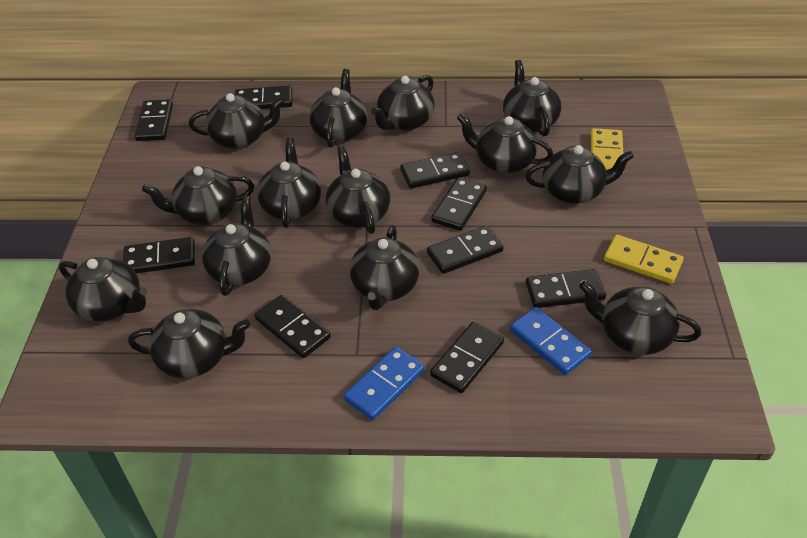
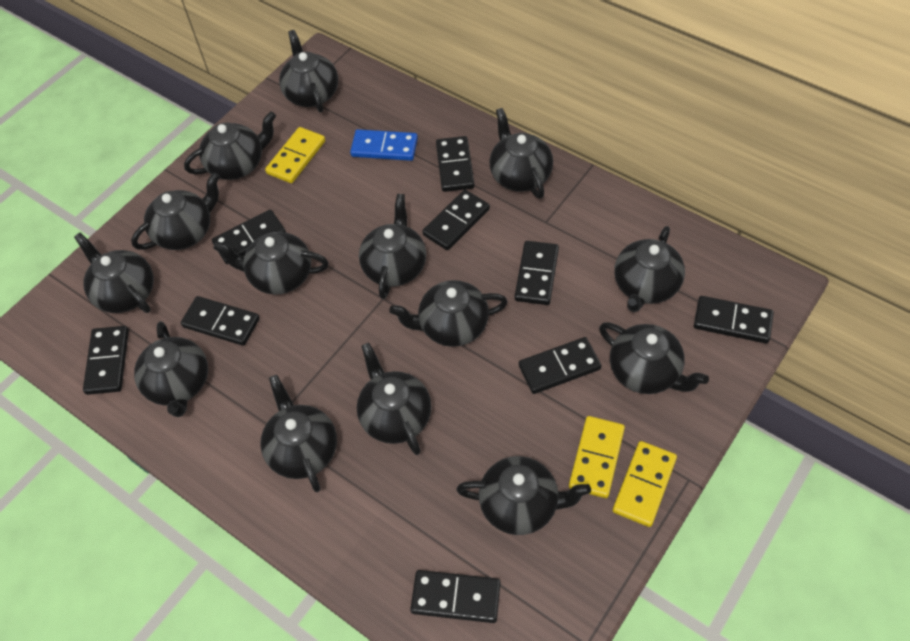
blue domino: 2 -> 1
yellow domino: 2 -> 3

